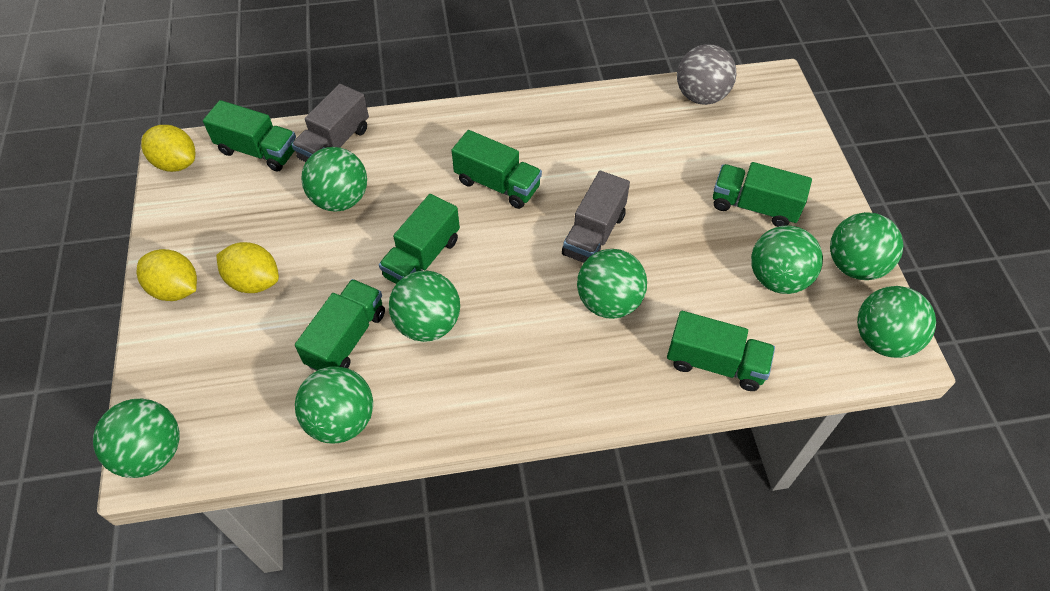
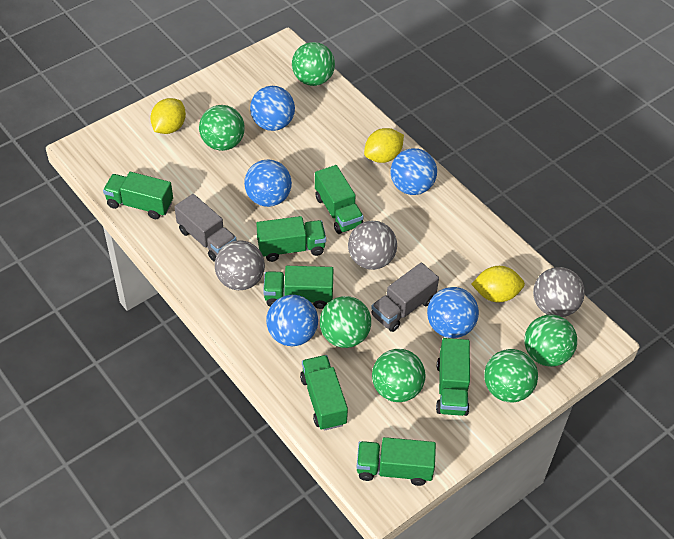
blue ball: 0 -> 5
green ball: 8 -> 6
green truck: 6 -> 7
grey ball: 1 -> 3

